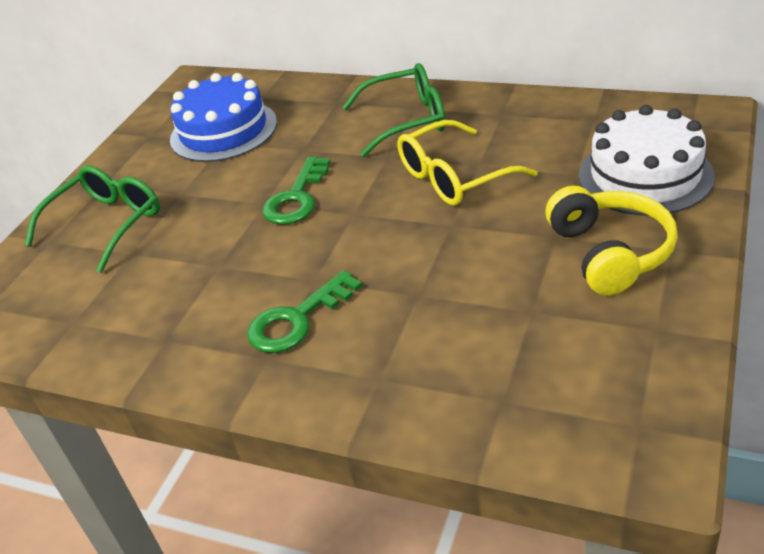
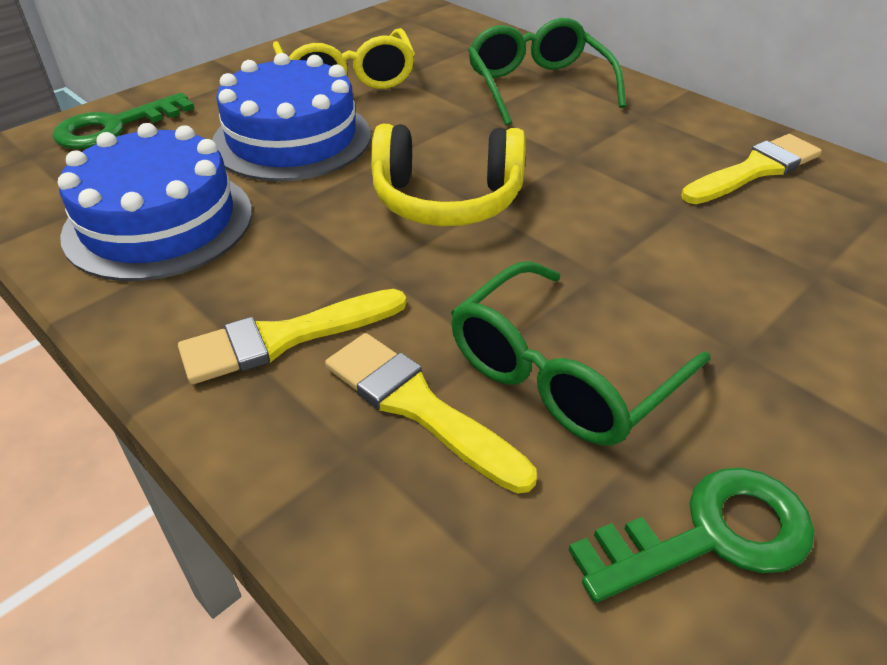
blue cake: 1 -> 2
white cake: 1 -> 0
yellow brush: 0 -> 3

